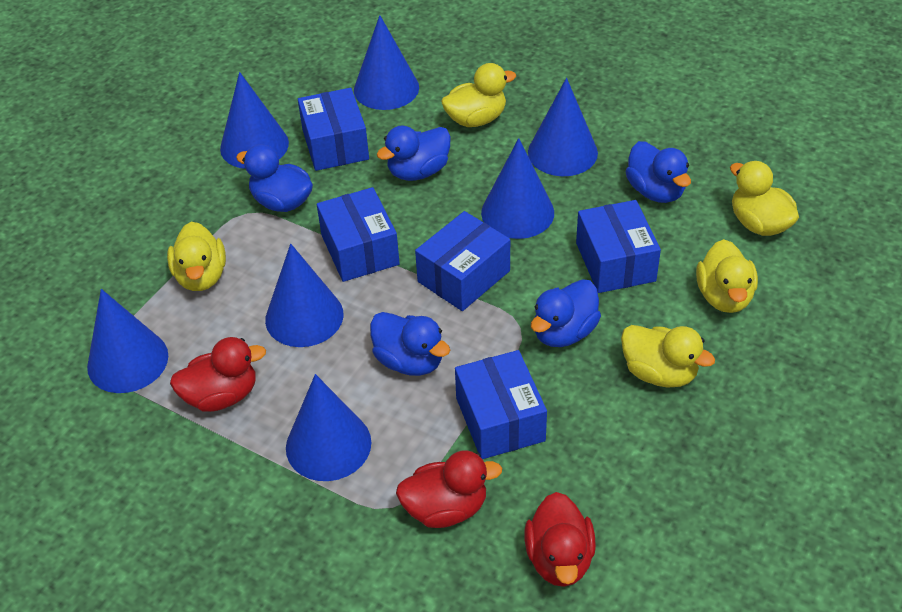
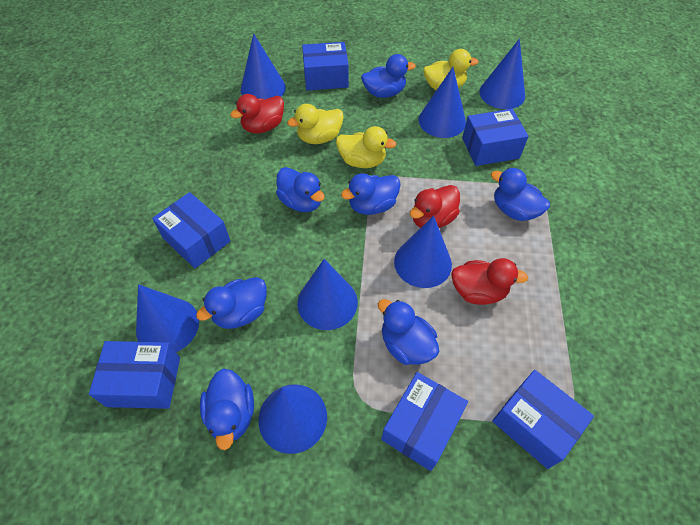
blue box: 5 -> 6
blue duck: 5 -> 7
yellow duck: 5 -> 3

